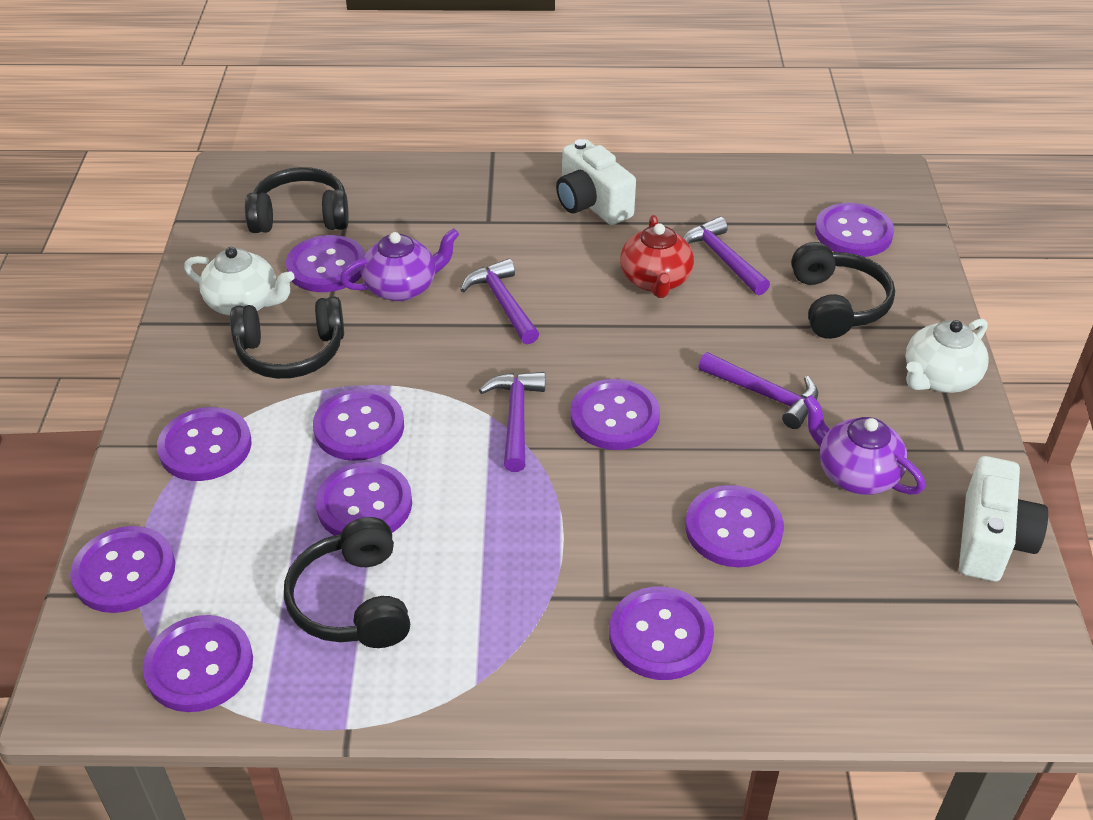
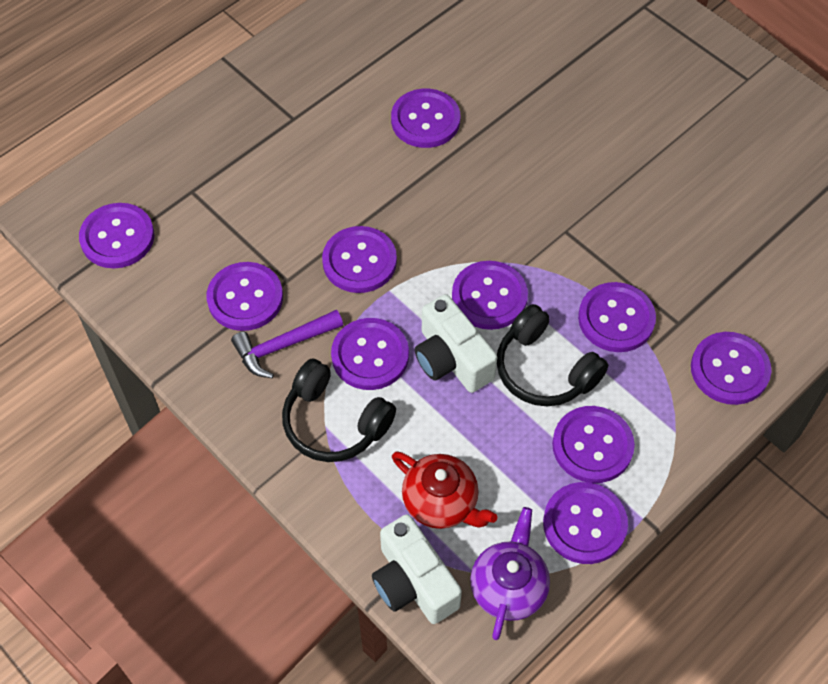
black headphones: 4 -> 2
purple hammer: 4 -> 1
purple teapot: 2 -> 1
white teapot: 2 -> 0

